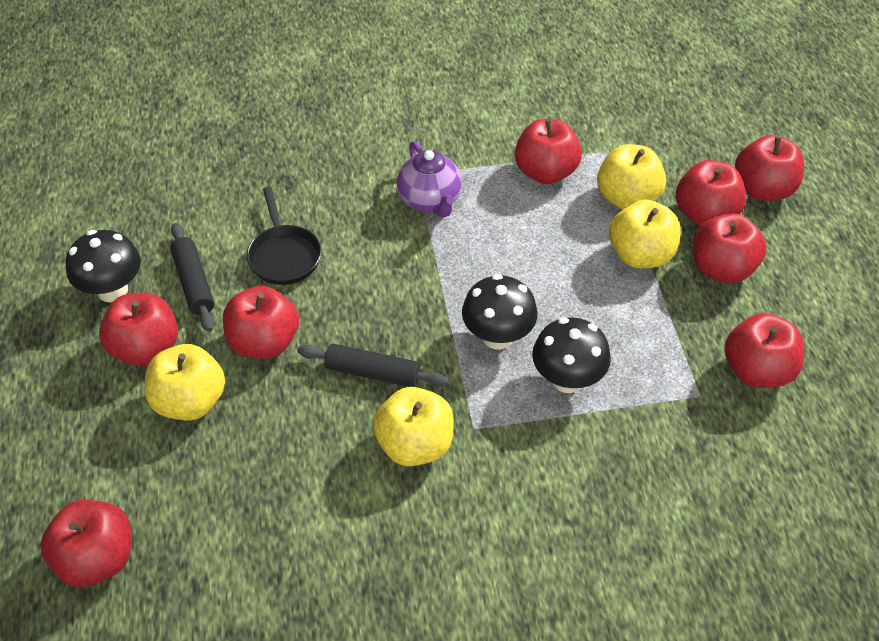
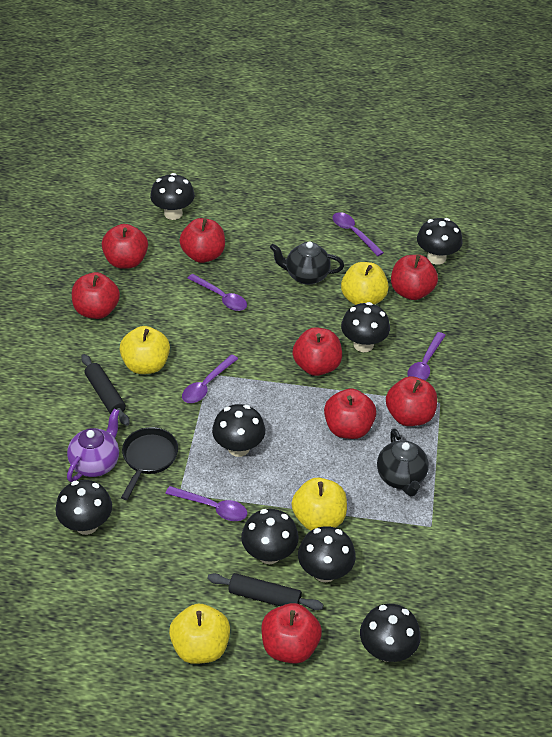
black mushroom: 3 -> 8
black teapot: 0 -> 2
purple spoon: 0 -> 5

